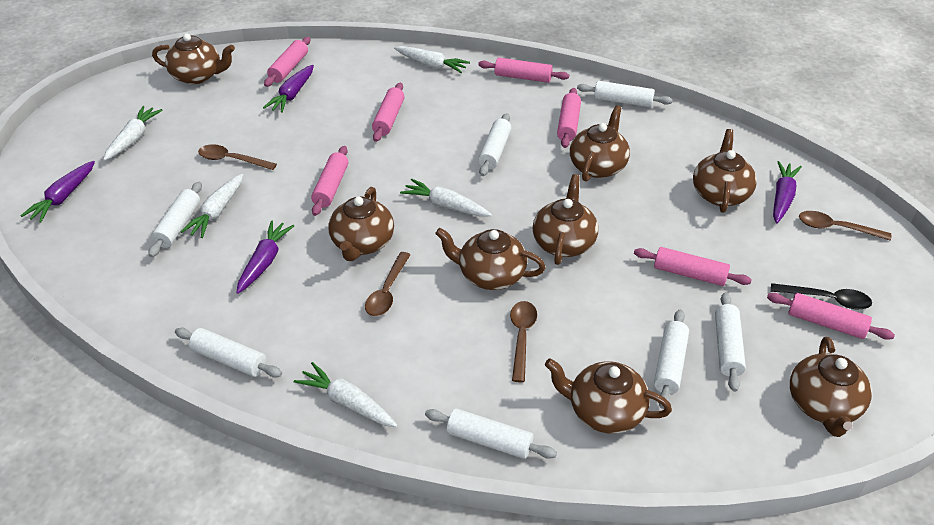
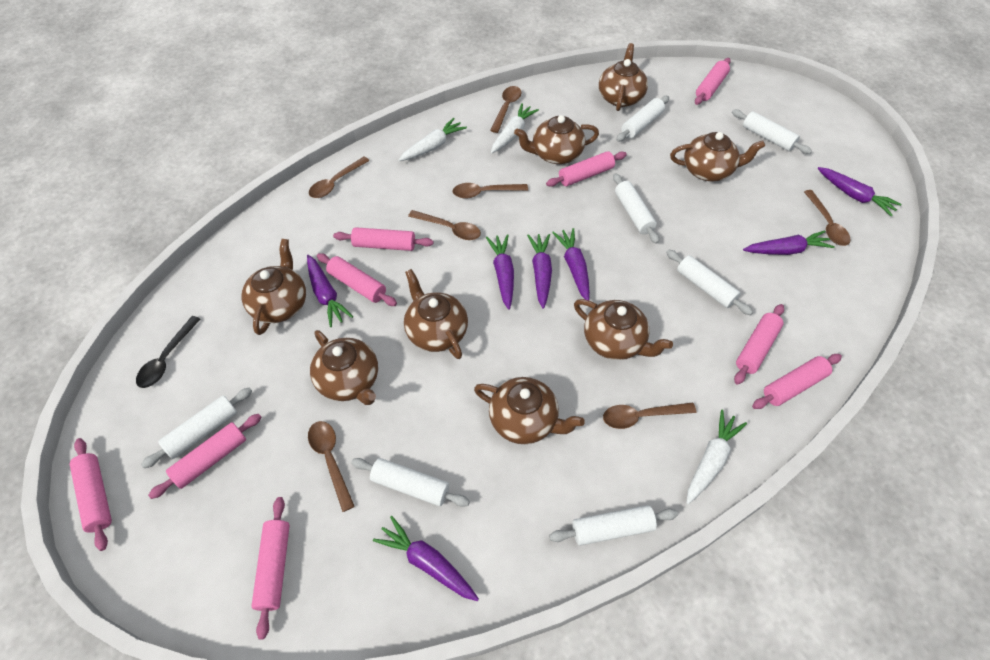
brown spoon: 4 -> 7
pink rolling pin: 7 -> 9
purple carrot: 4 -> 7
white carrot: 5 -> 3

